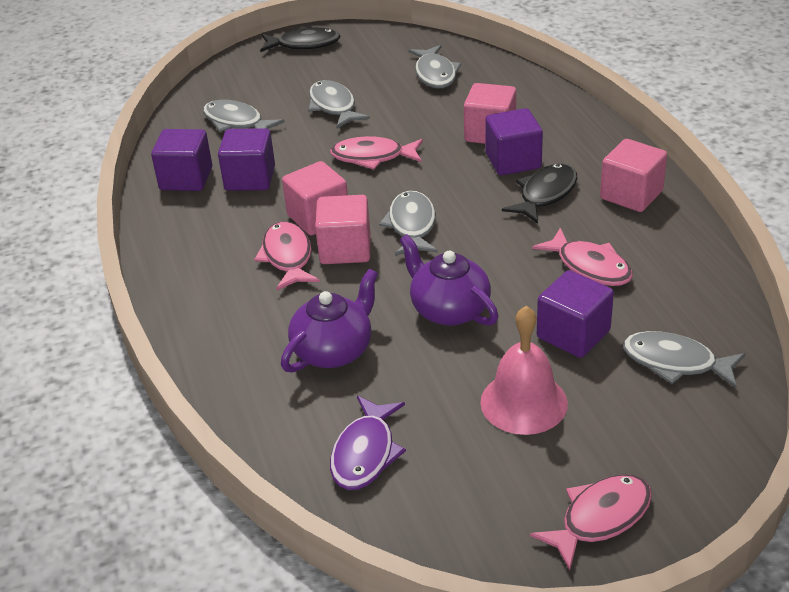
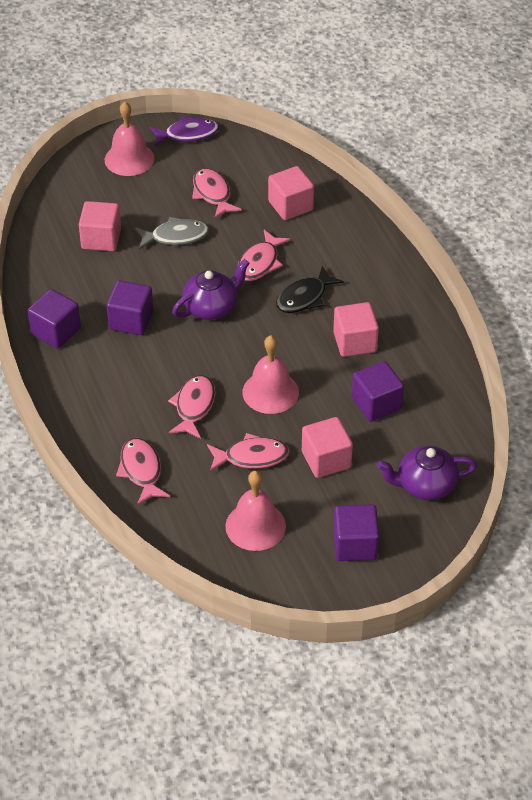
black fish: 2 -> 1
grey fish: 5 -> 1
pink bell: 1 -> 3
pink fish: 4 -> 5

